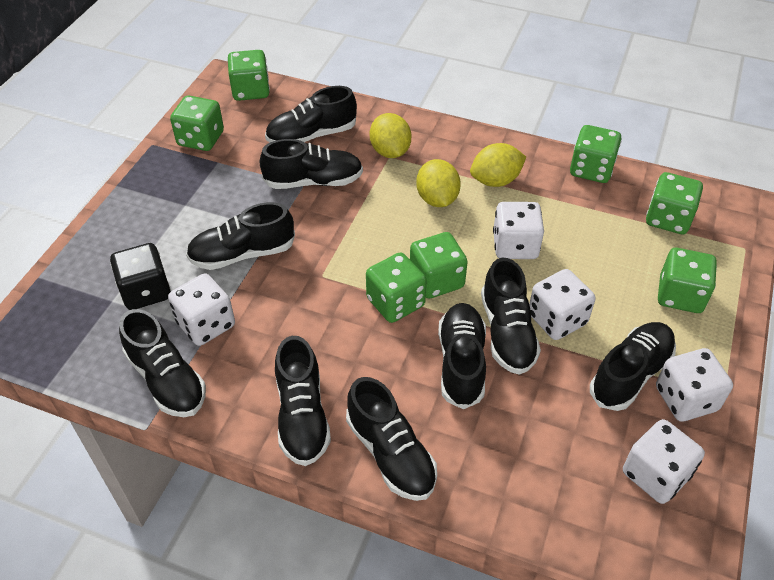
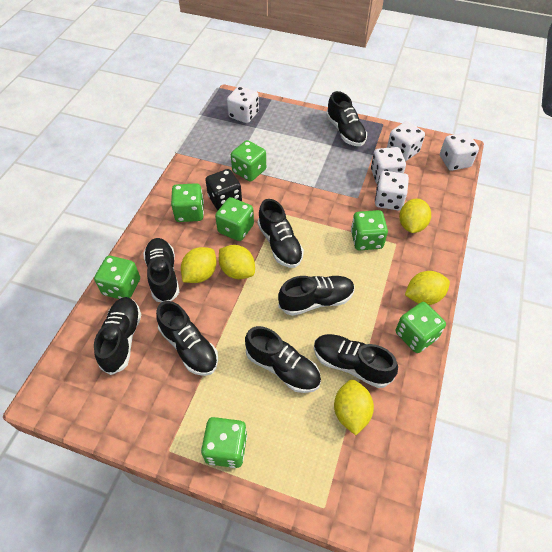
black shoe: 9 -> 8
yellow lemon: 3 -> 5

